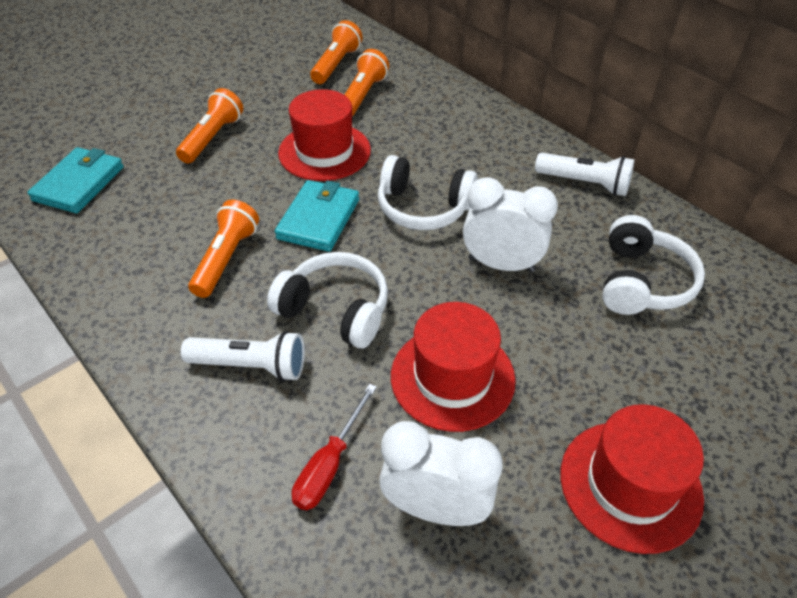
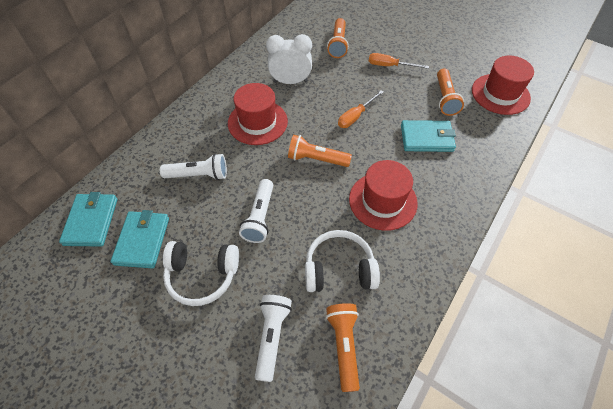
orange screwdriver: 0 -> 2
red screwdriver: 1 -> 0
turquoise wallet: 2 -> 3
white clock: 2 -> 1
white flashlight: 2 -> 3
white headphones: 3 -> 2

